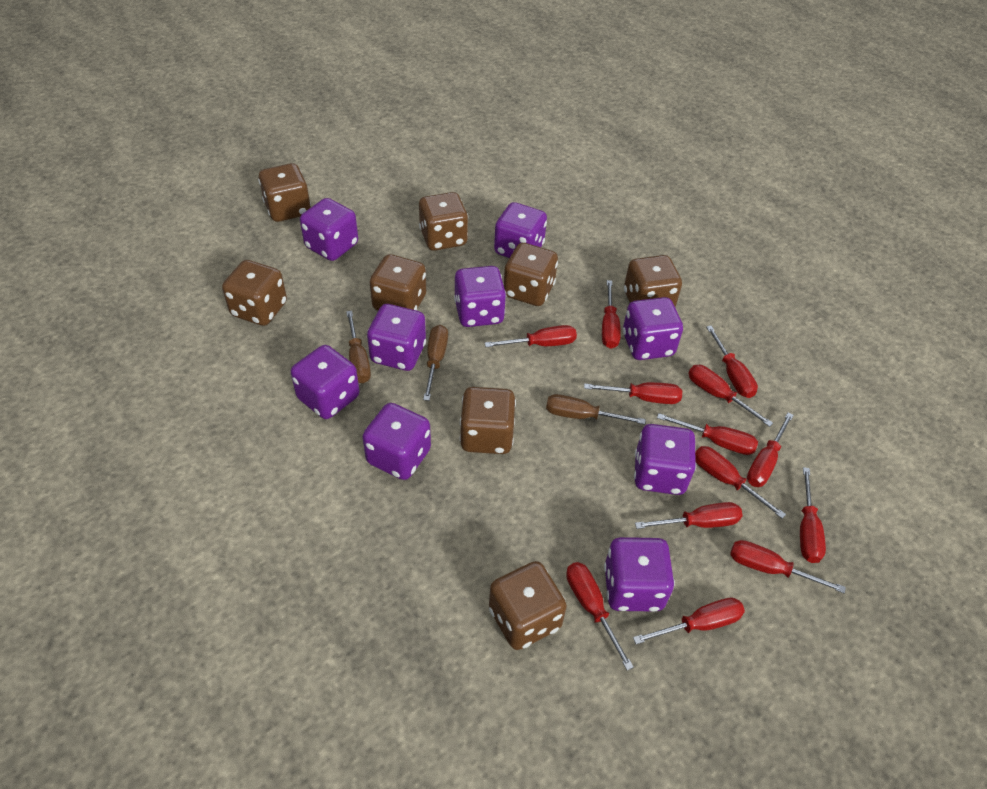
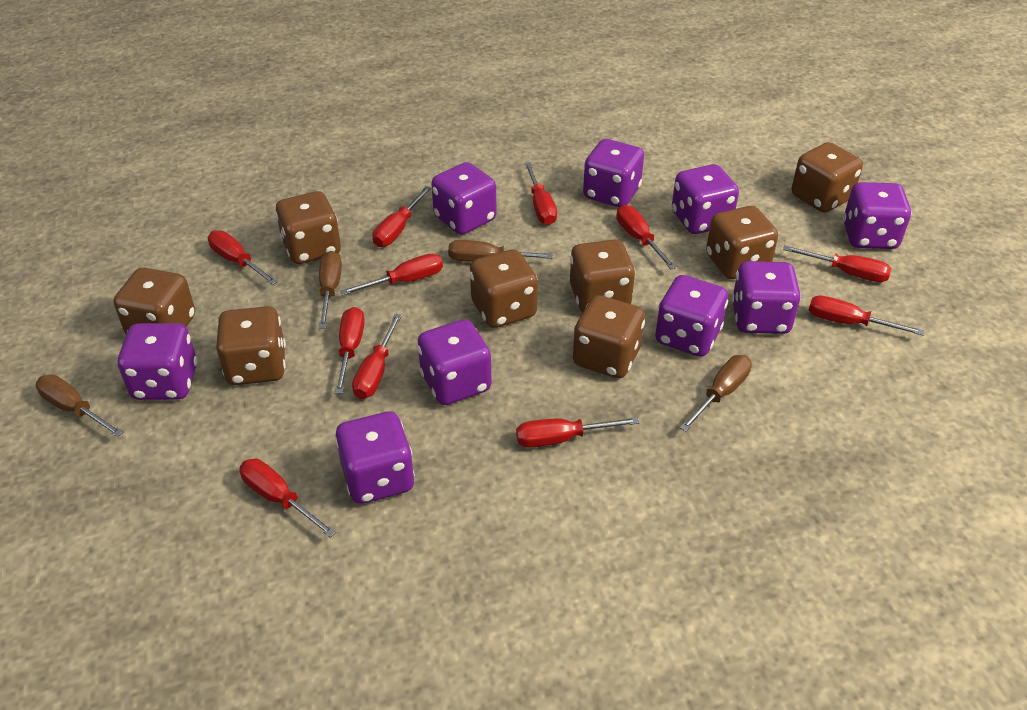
brown screwdriver: 3 -> 4
red screwdriver: 13 -> 11

